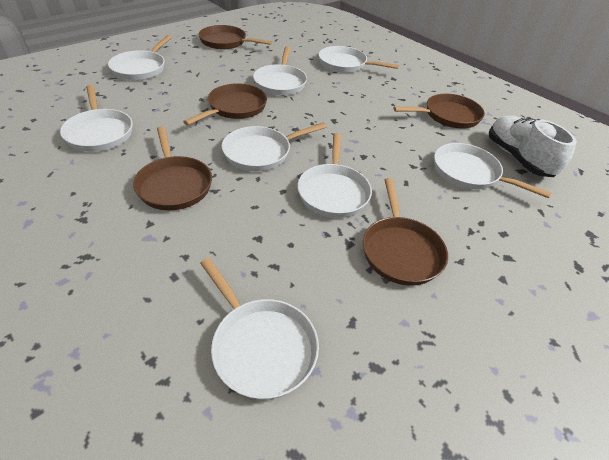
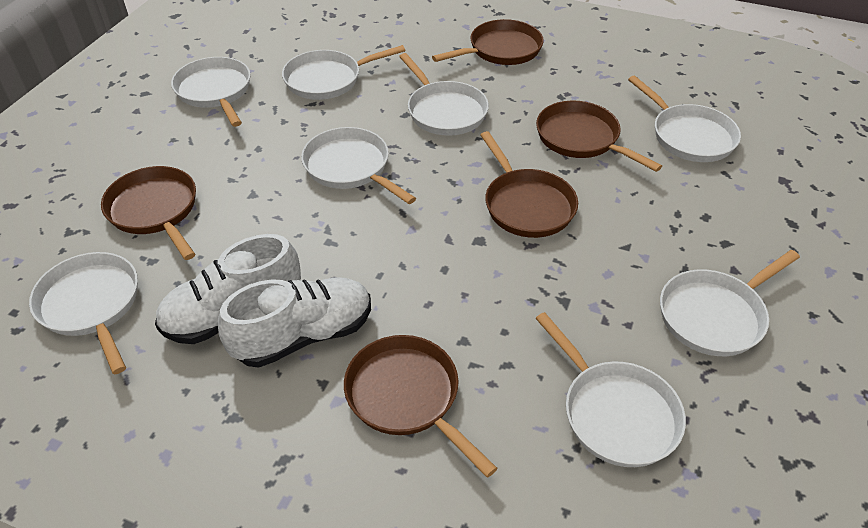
white shoe: 1 -> 2

